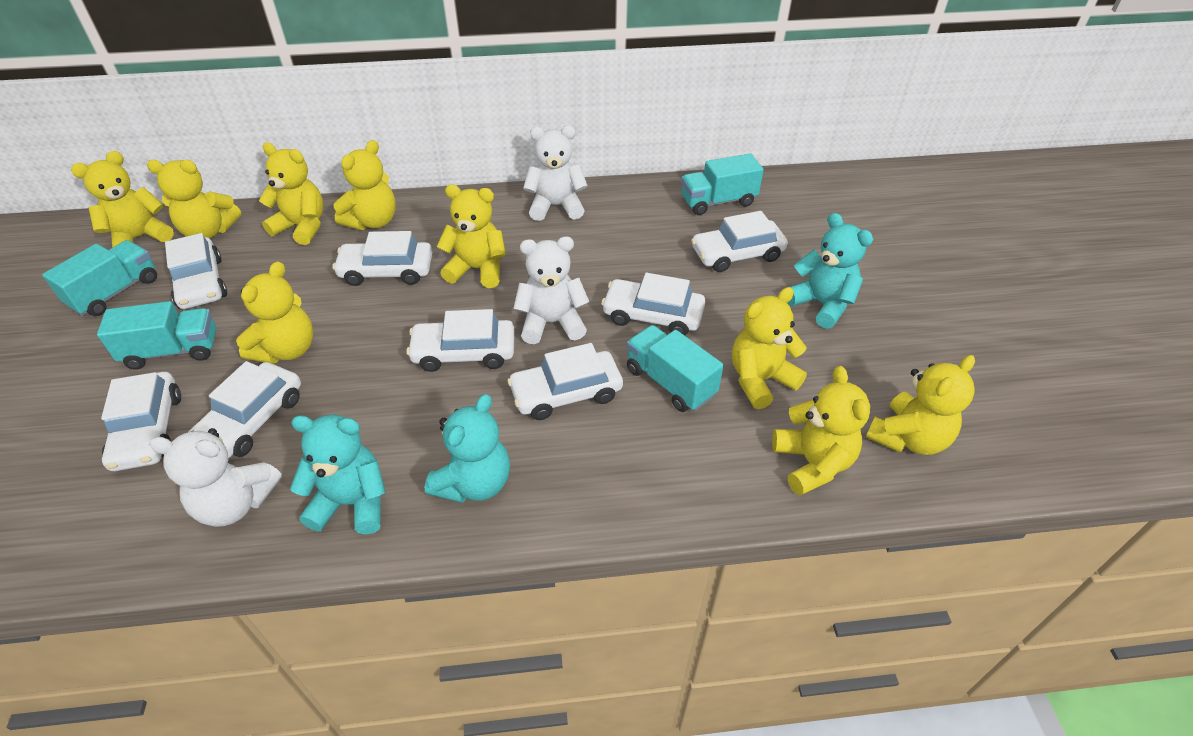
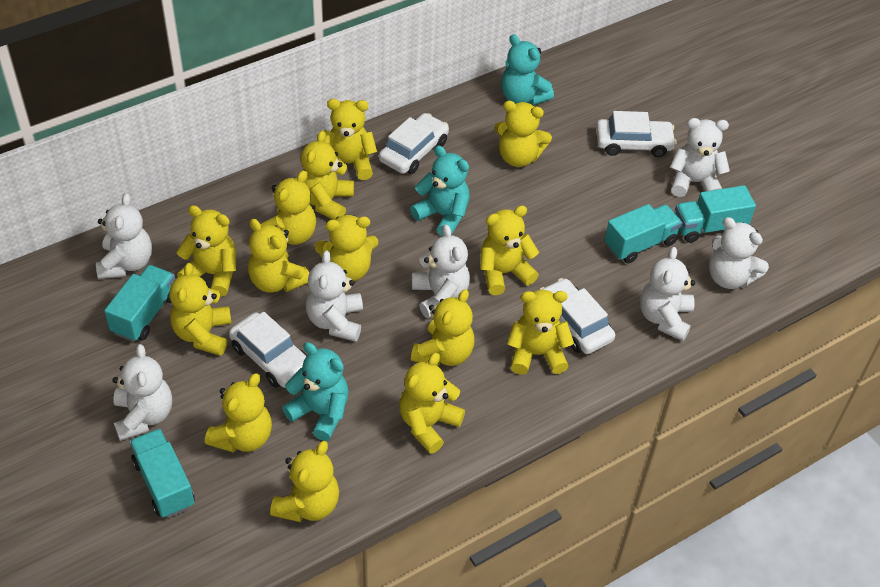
white car: 8 -> 4
white teddy bear: 3 -> 7
yellow teddy bear: 9 -> 14

